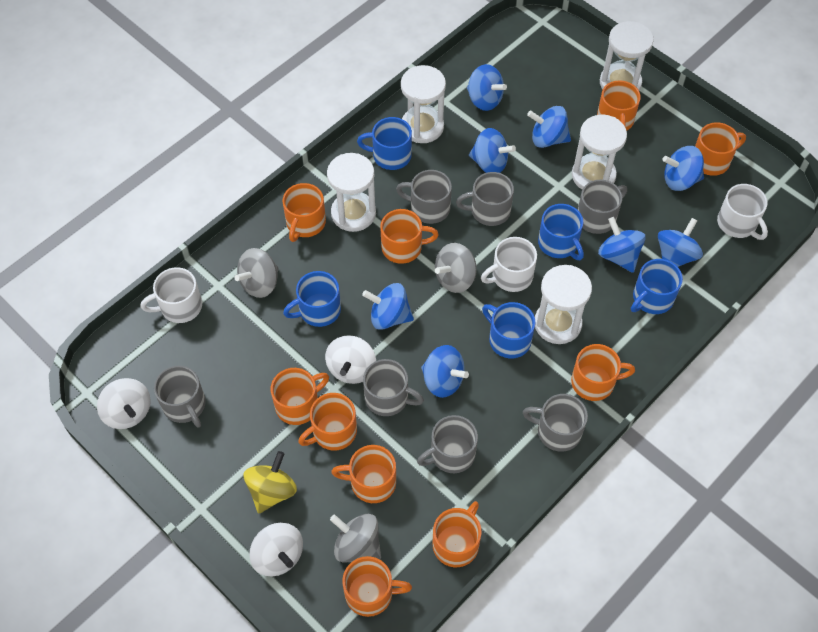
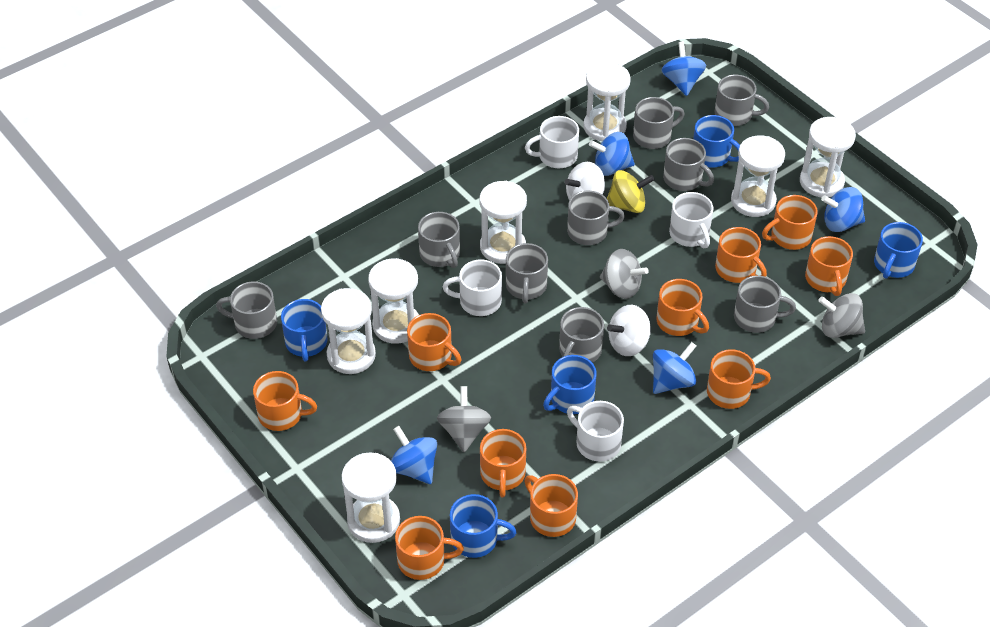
blue spinning top: 8 -> 5
grey mug: 7 -> 9
white hourglass: 5 -> 7
white mug: 3 -> 4
white spinning top: 3 -> 2

